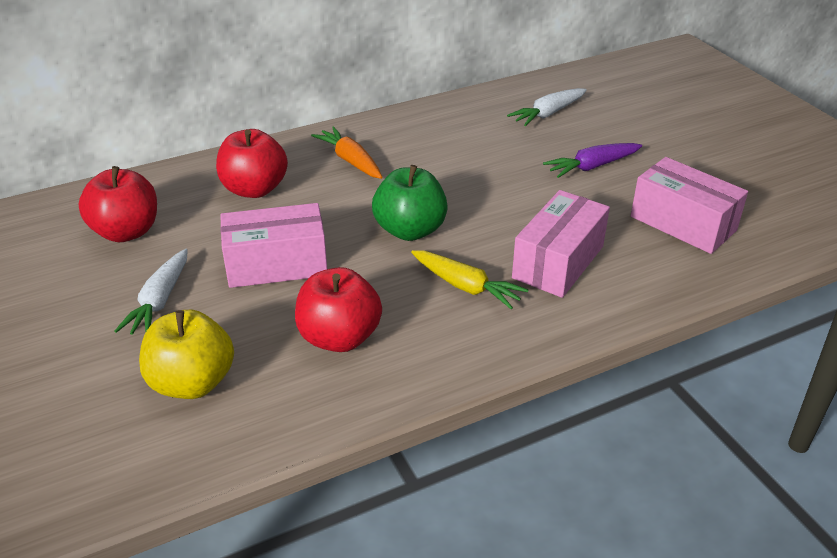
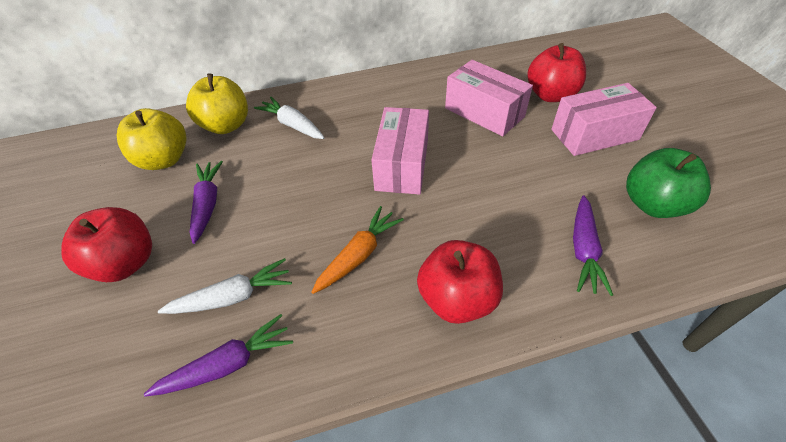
purple carrot: 1 -> 3
yellow apple: 1 -> 2
yellow carrot: 1 -> 0

